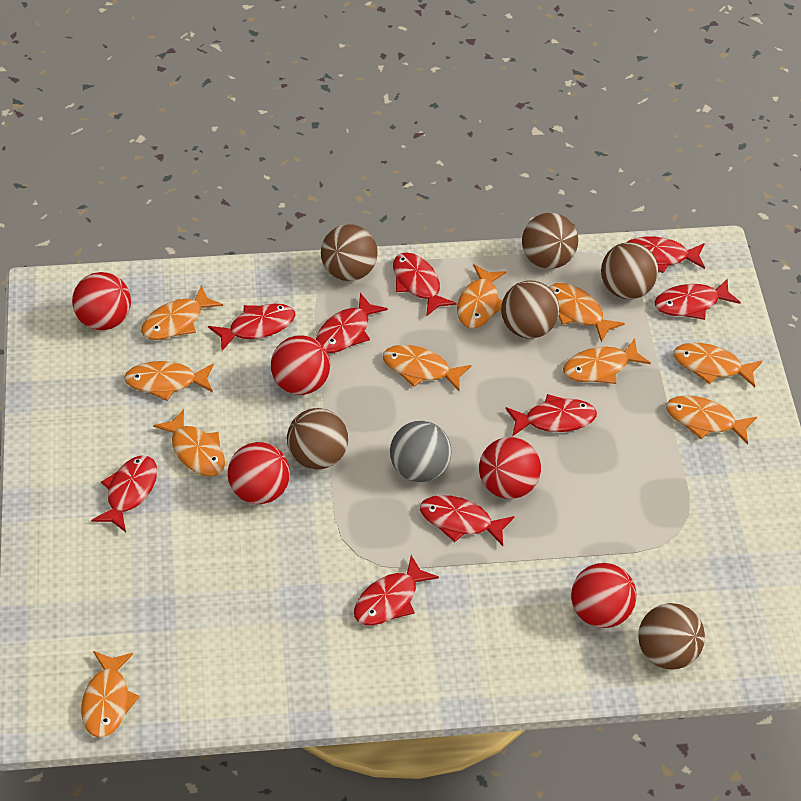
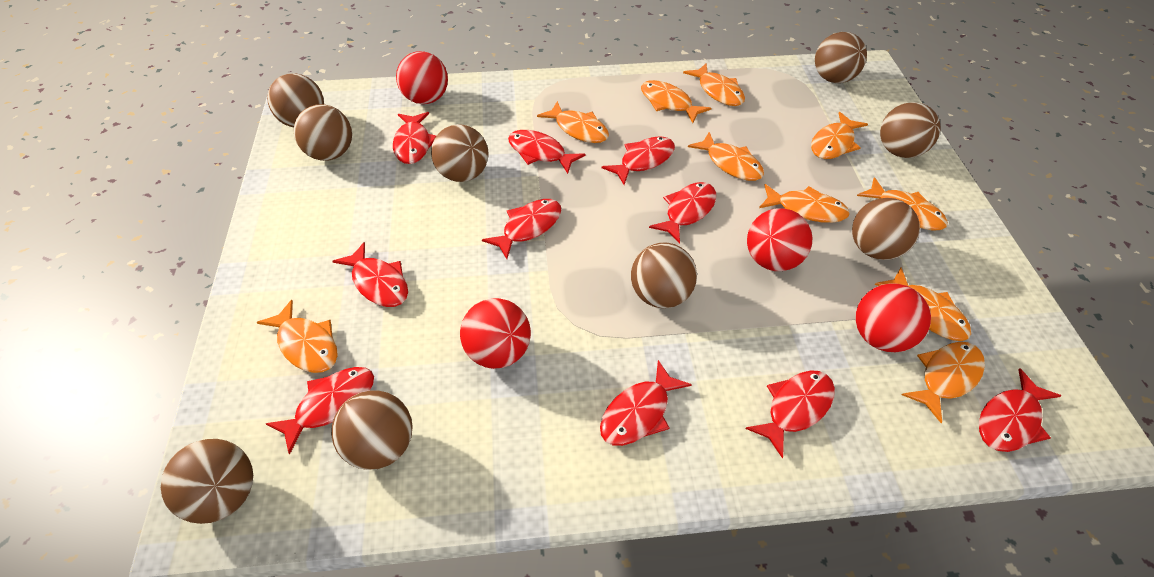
brown ball: 6 -> 9
grey ball: 1 -> 0
red ball: 5 -> 4
red fish: 9 -> 10

